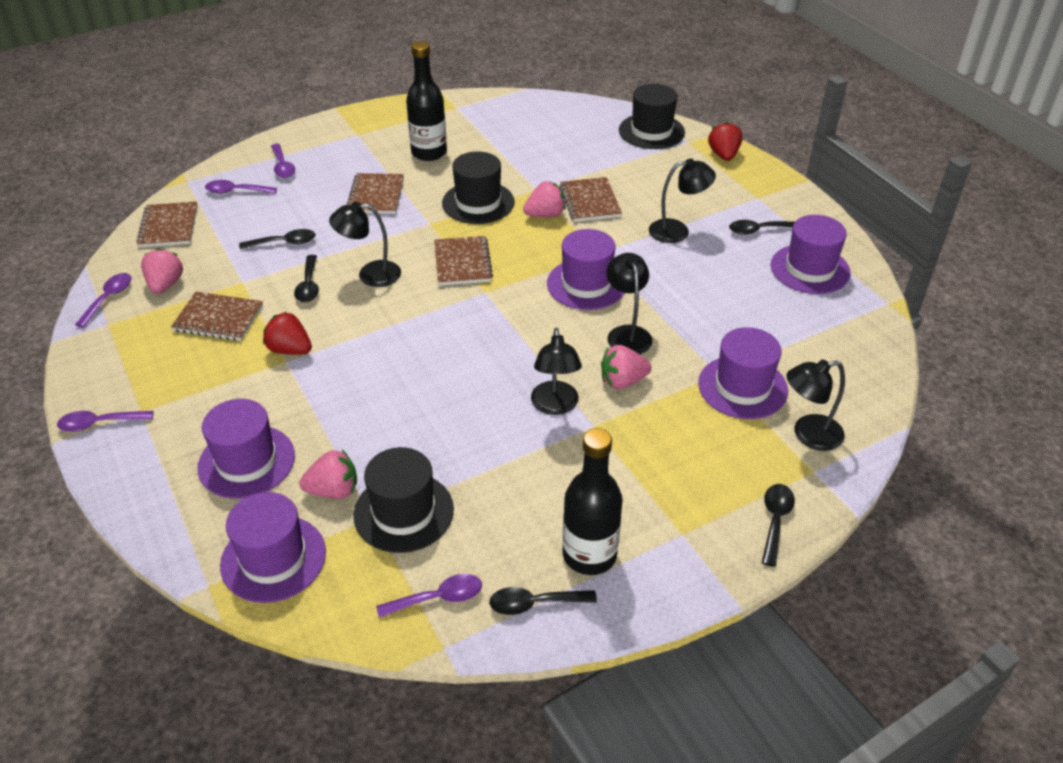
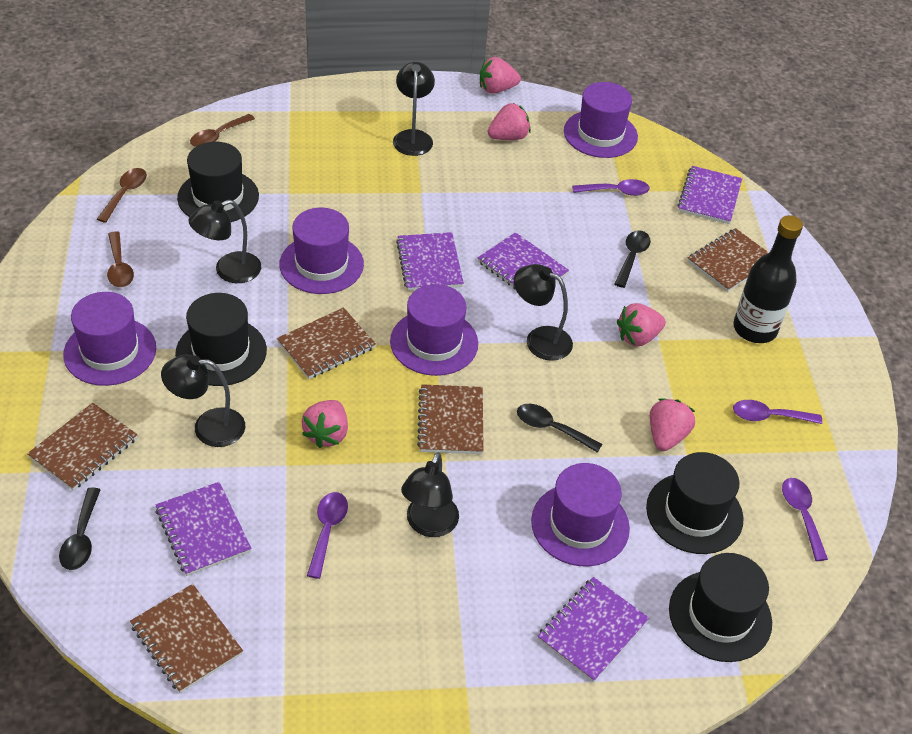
black bottle: 2 -> 1
black hat: 3 -> 4
black spoon: 5 -> 3
brown spoon: 0 -> 3
pink strawberry: 4 -> 5
purple notebook: 0 -> 5
purple spoon: 5 -> 4
red strawberry: 2 -> 0

